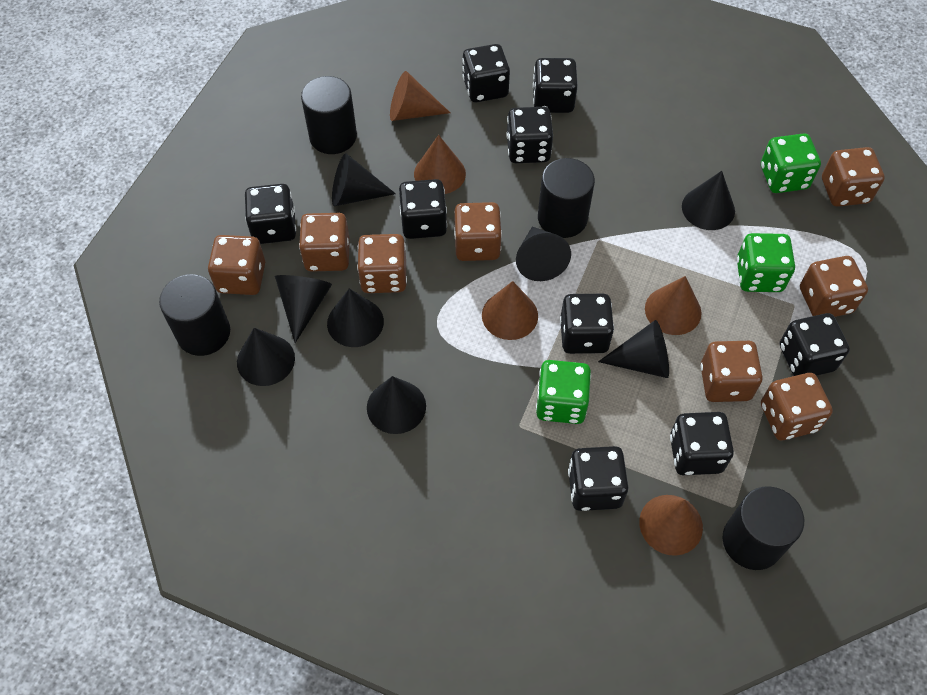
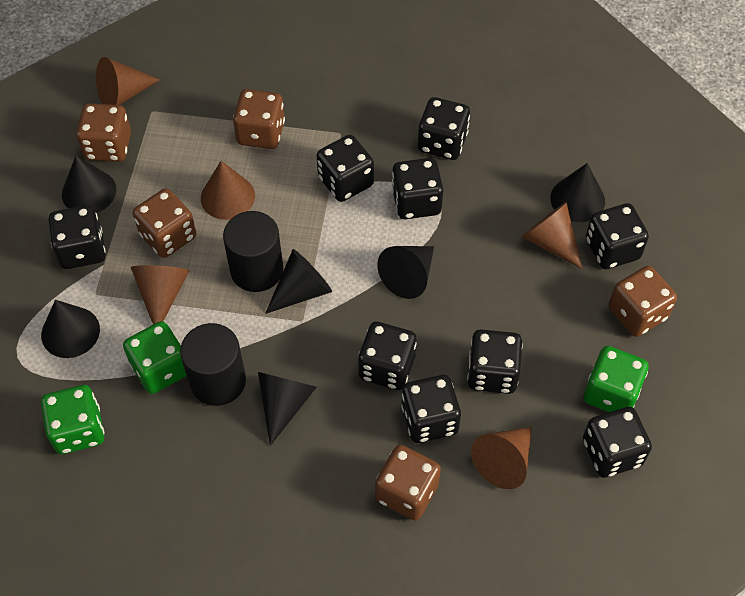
black cone: 8 -> 6
black cylinder: 4 -> 2
brown dice: 8 -> 5

